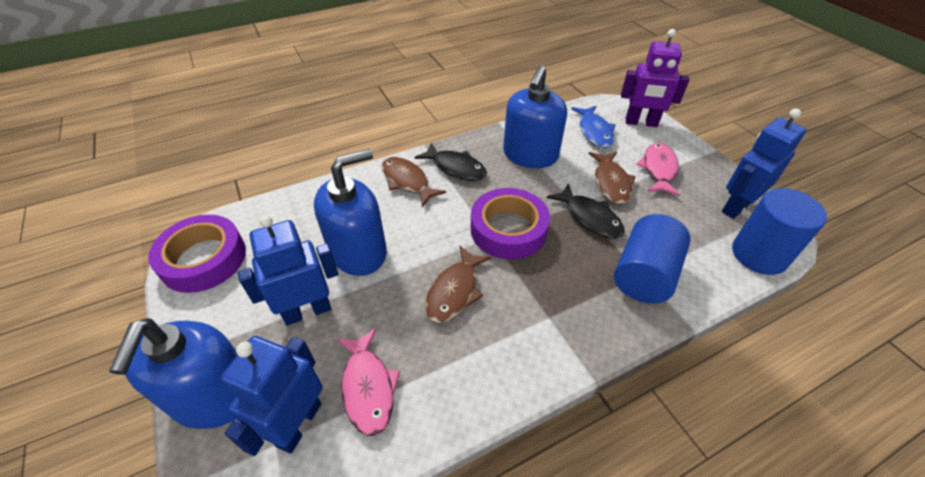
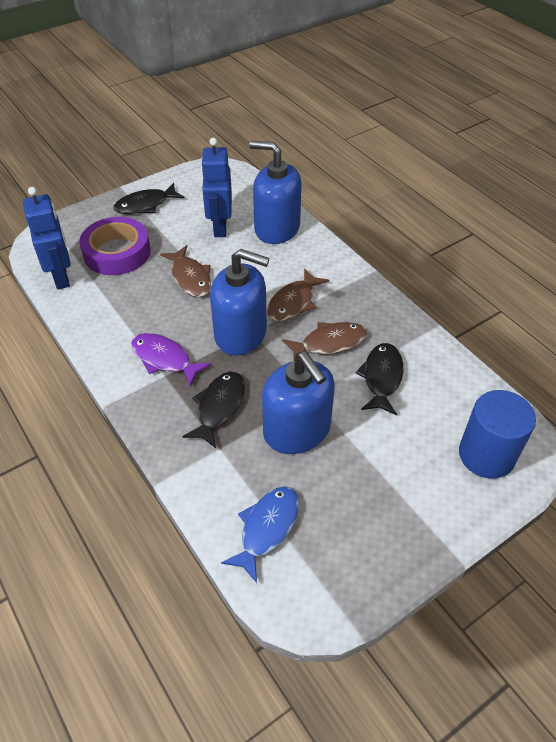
black fish: 2 -> 3
blue cylinder: 2 -> 1
blue robot: 3 -> 2
pink fish: 2 -> 0
purple fish: 0 -> 1
purple robot: 1 -> 0
purple tape: 2 -> 1

